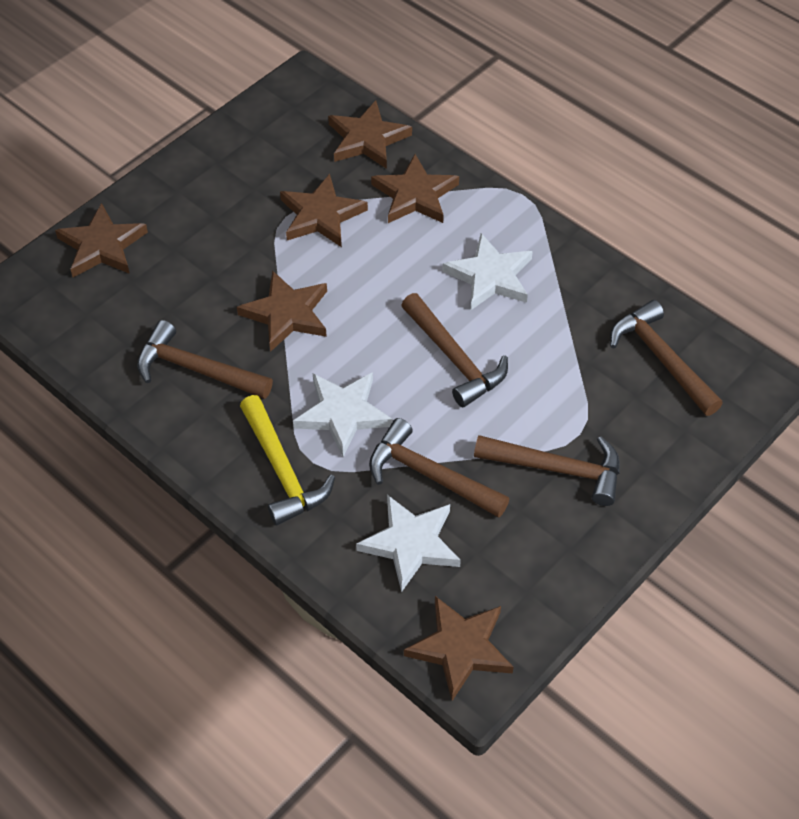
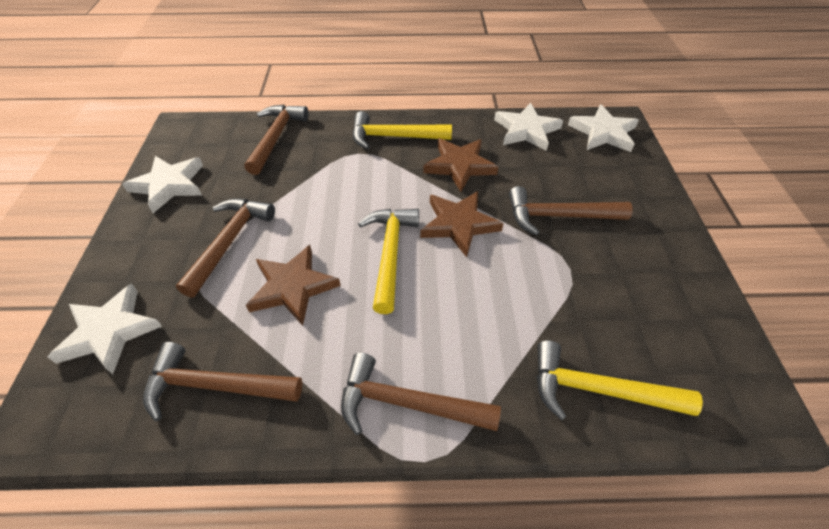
brown star: 6 -> 3
white star: 3 -> 4
yellow hammer: 1 -> 3

